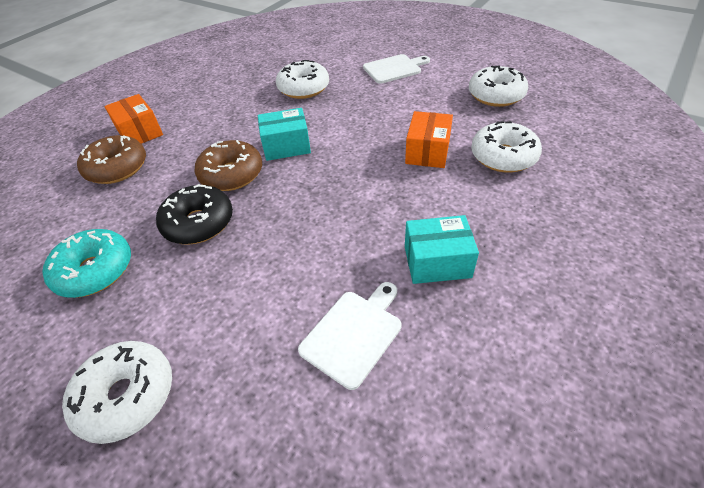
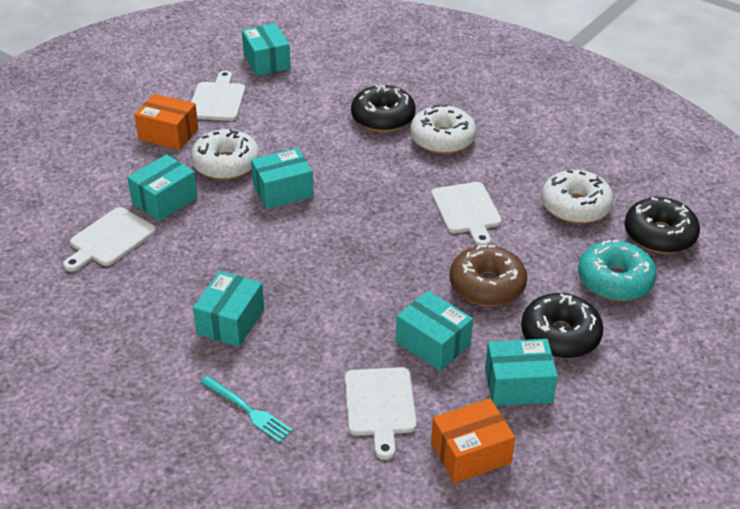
black donut: 1 -> 3
brown donut: 2 -> 1
turquoise box: 2 -> 6
turquoise fork: 0 -> 1
white cutting board: 2 -> 4
white donut: 4 -> 3

